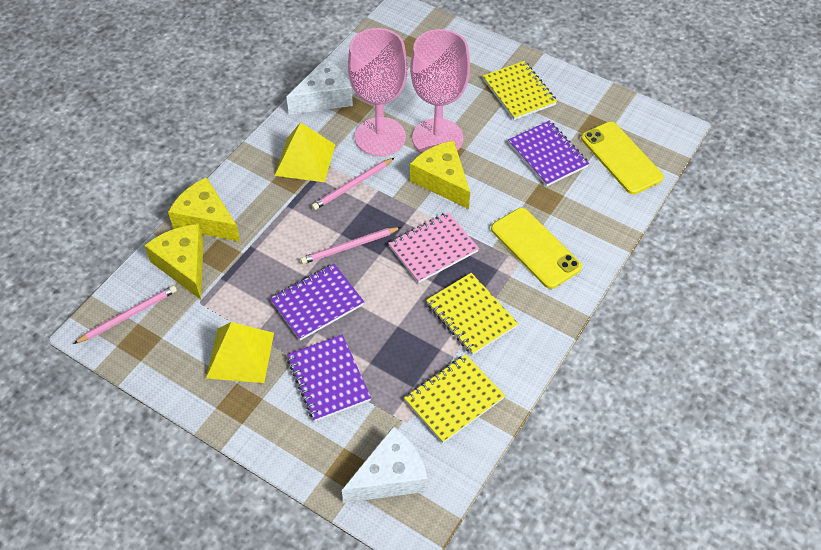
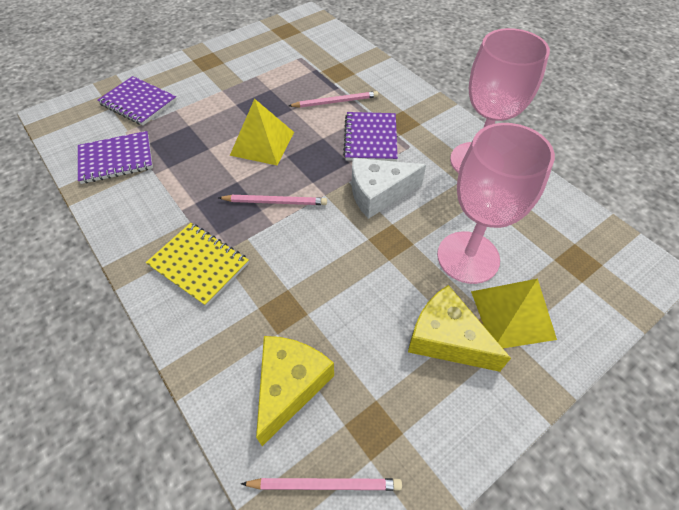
pink notebook: 1 -> 0
white cheese: 2 -> 1
yellow cheese: 3 -> 2
yellow notebook: 3 -> 1
yellow phone: 2 -> 0

